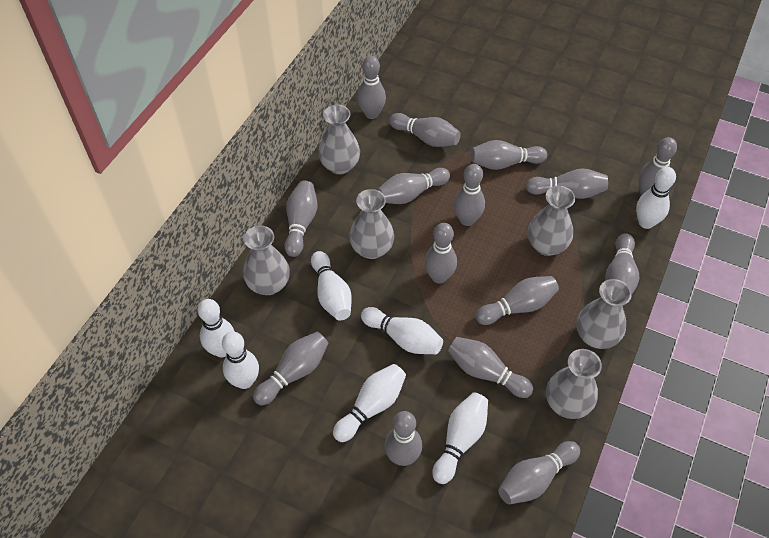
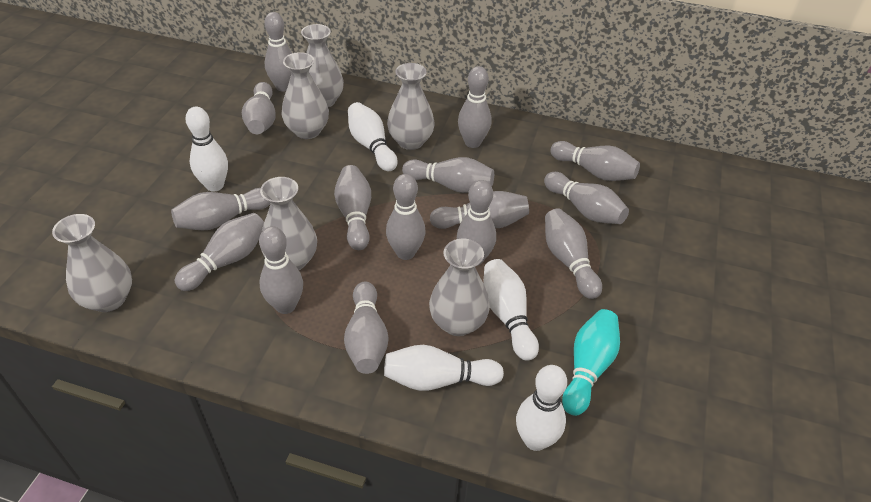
turquoise bowling pin: 0 -> 1
white bowling pin: 7 -> 5

